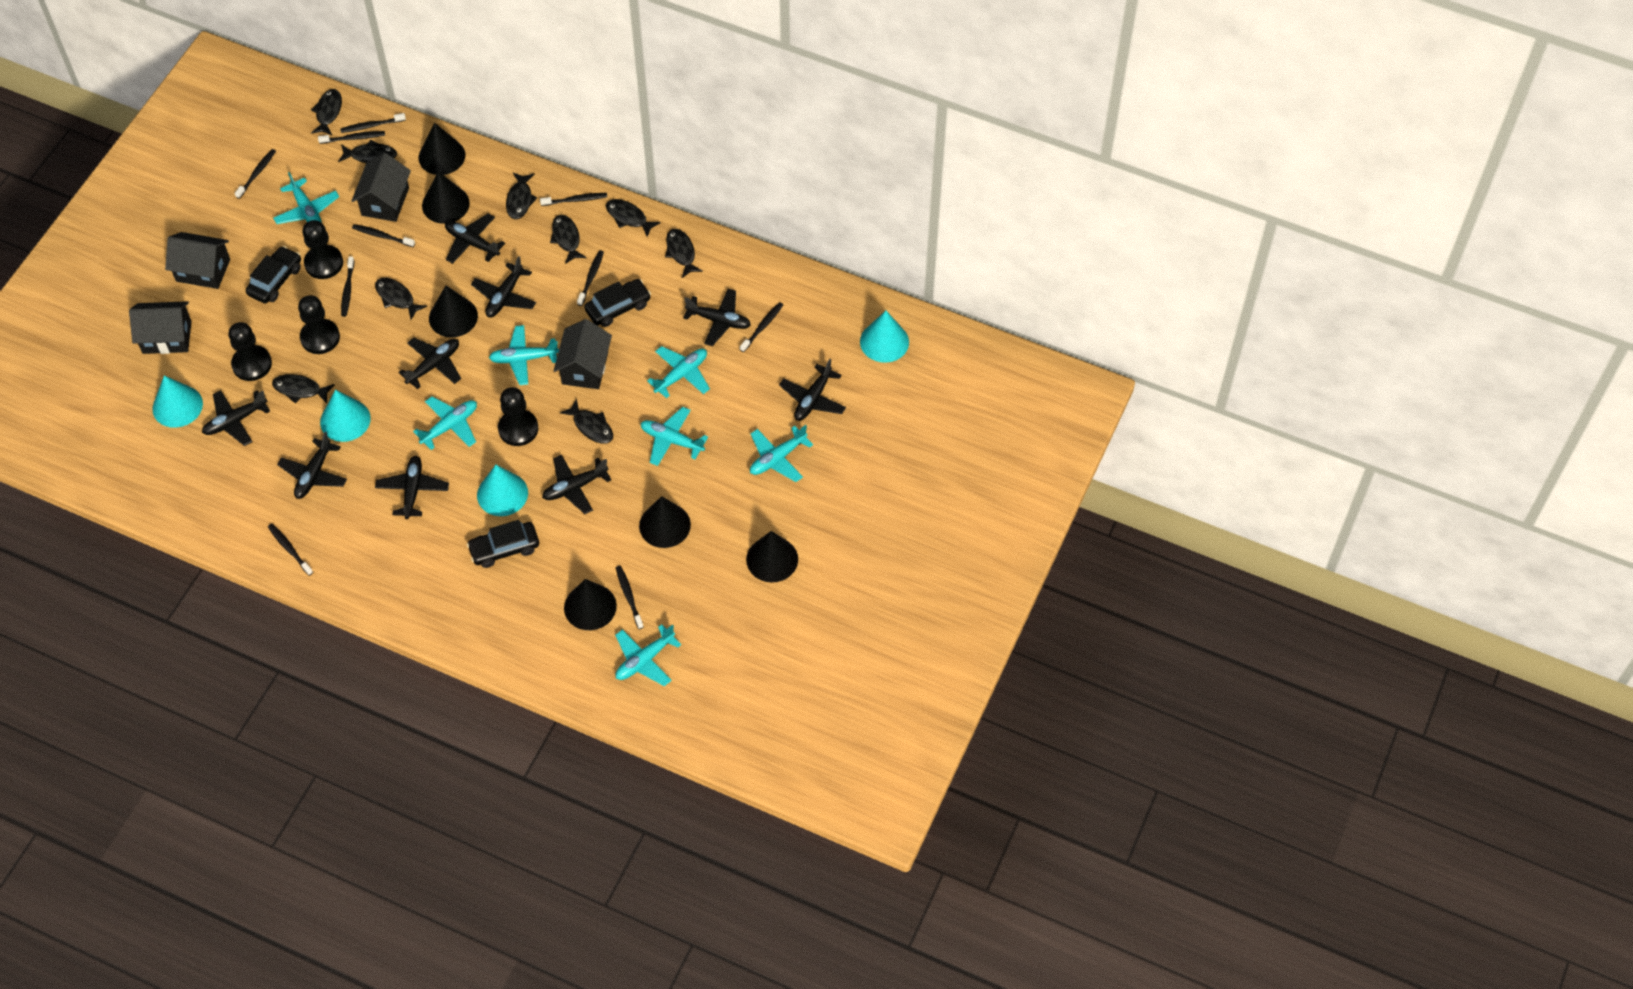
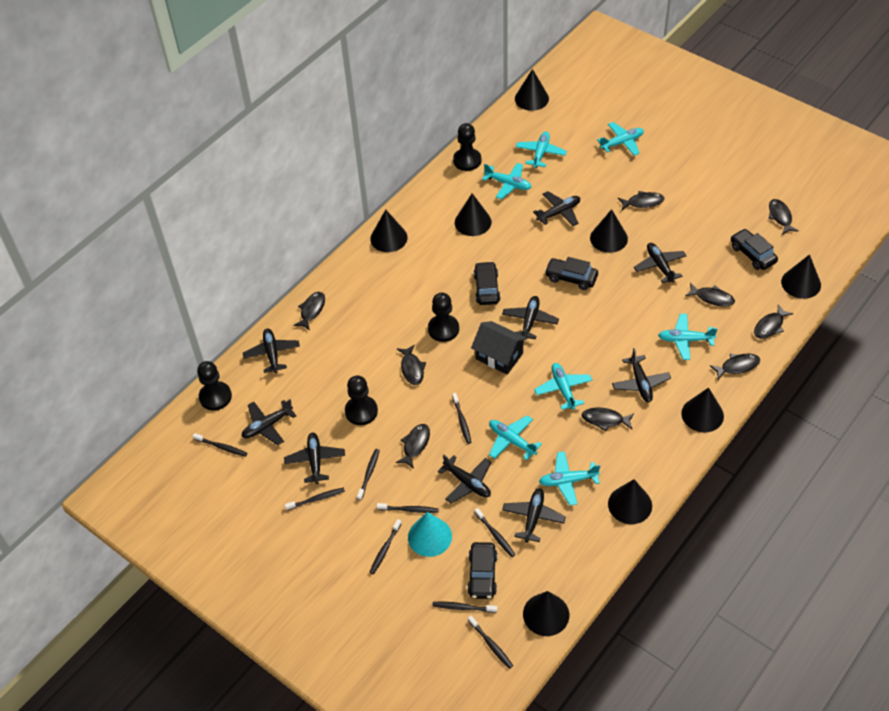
black car: 3 -> 4
black cone: 6 -> 8
black house: 4 -> 1
black toothbrush: 10 -> 9
turquoise cone: 4 -> 1

